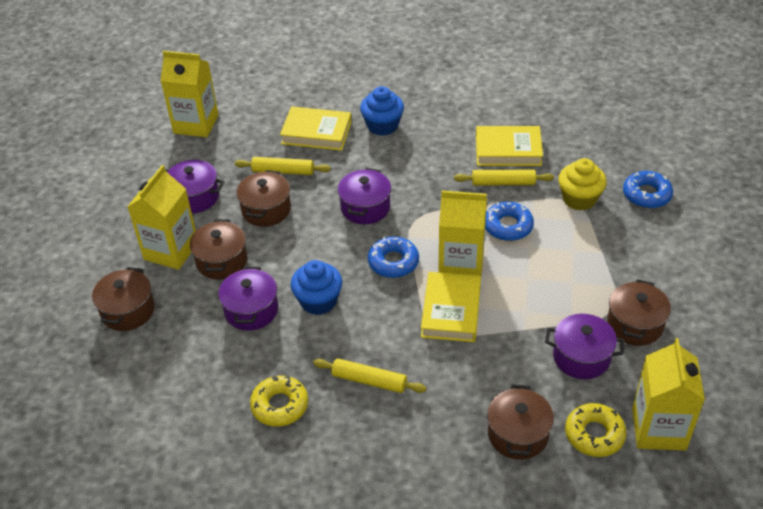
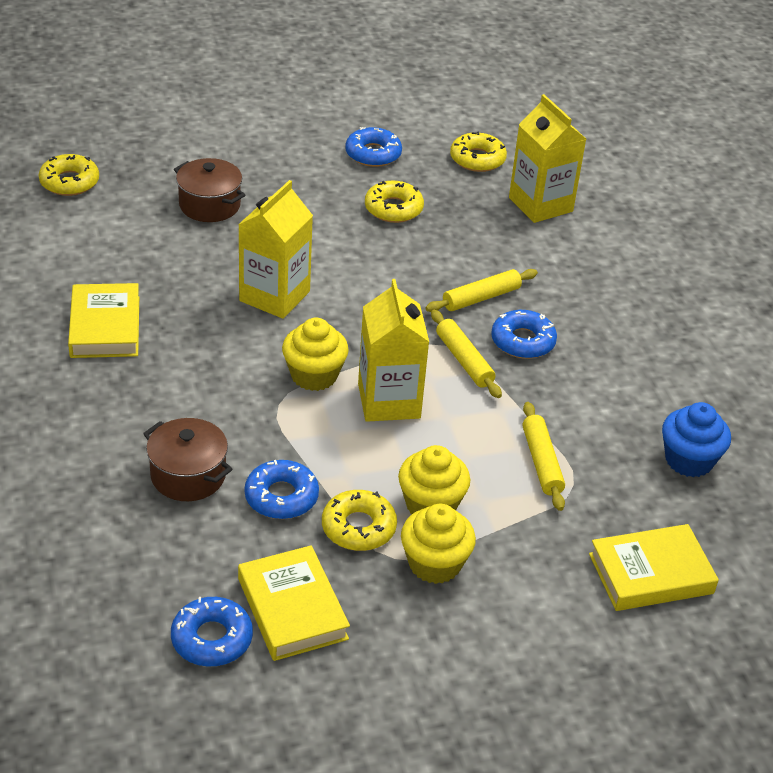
blue cupcake: 2 -> 1
blue donut: 3 -> 4
brown pot: 5 -> 2
purple pot: 4 -> 0
yellow carton: 4 -> 3
yellow cupcake: 1 -> 3
yellow donut: 2 -> 4

